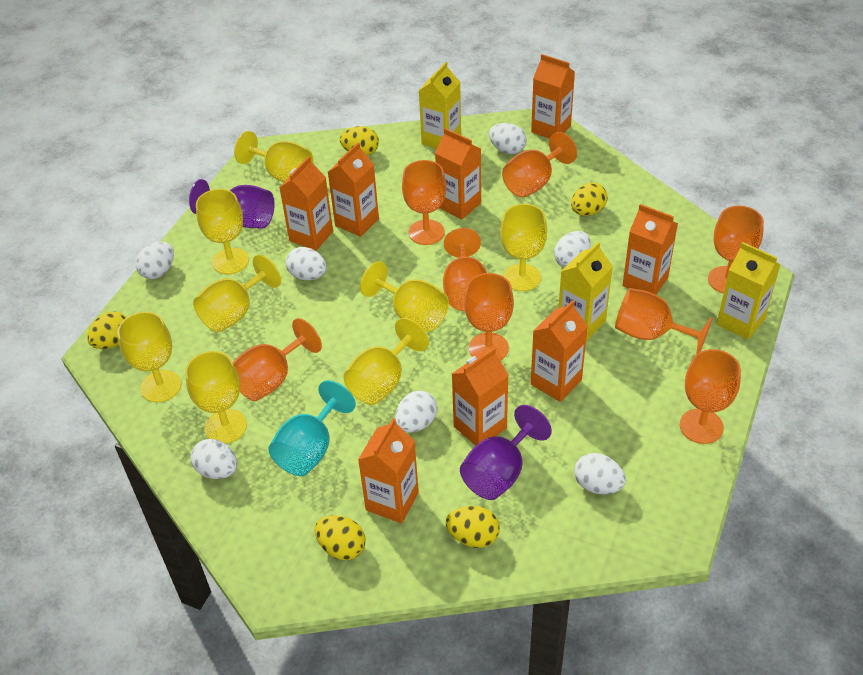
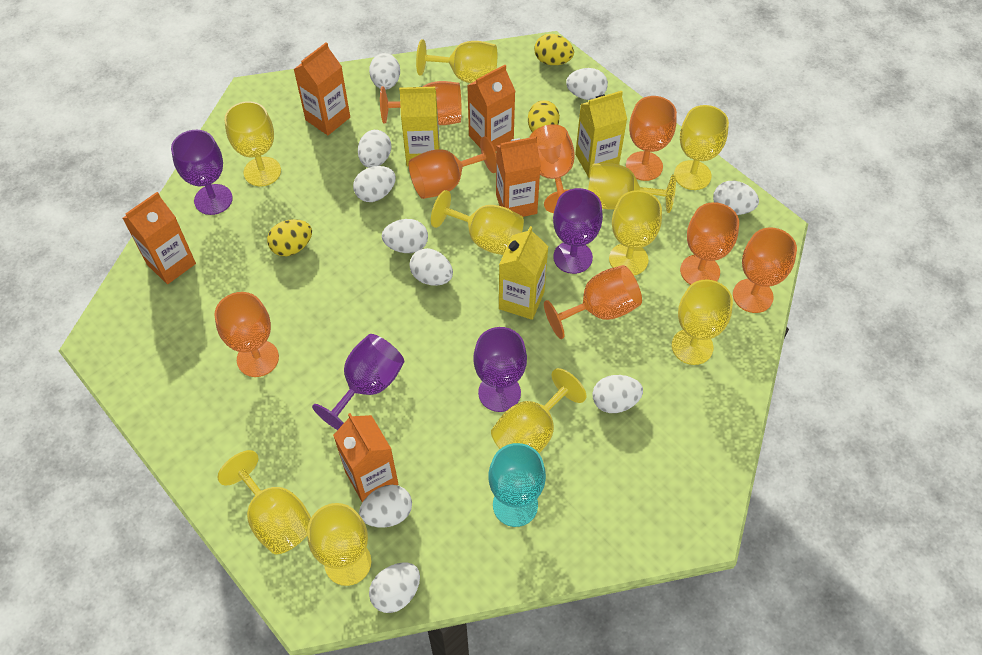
orange carton: 8 -> 5
purple goblet: 2 -> 4
white egg: 7 -> 10
yellow egg: 5 -> 3
yellow goblet: 8 -> 10

